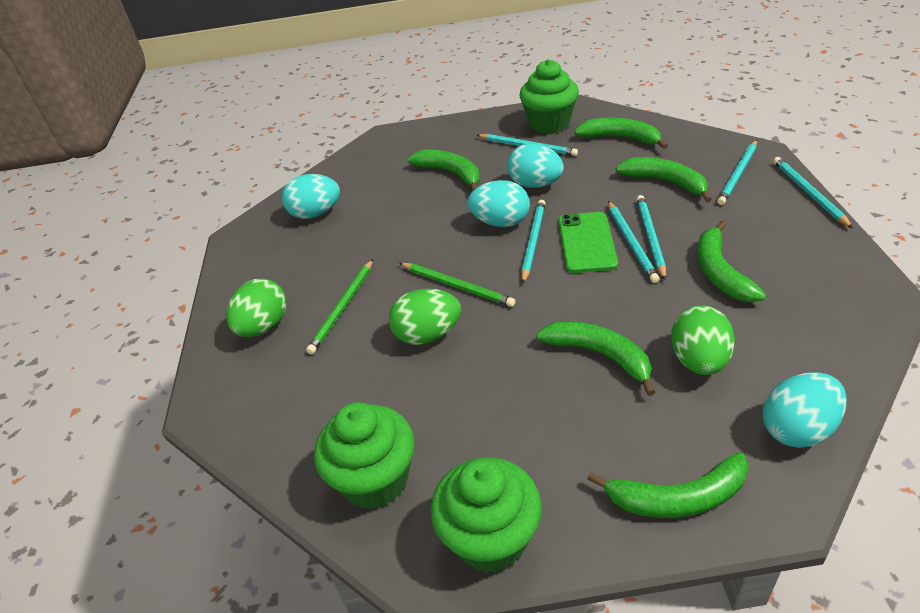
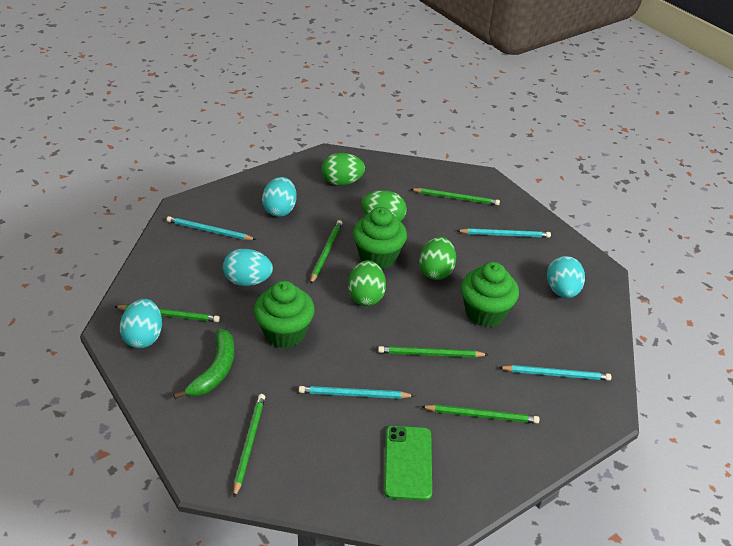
green banana: 6 -> 1
green egg: 3 -> 4
green pencil: 2 -> 6
turquoise pencil: 6 -> 4

